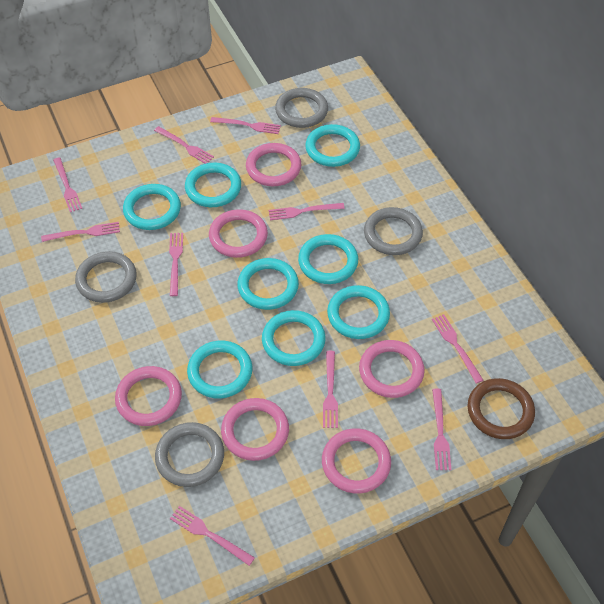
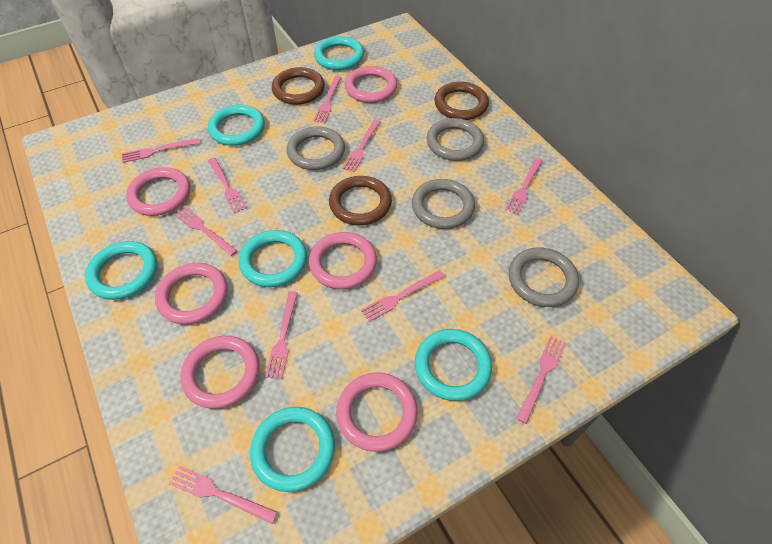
brown ring: 1 -> 3
turquoise ring: 8 -> 6

